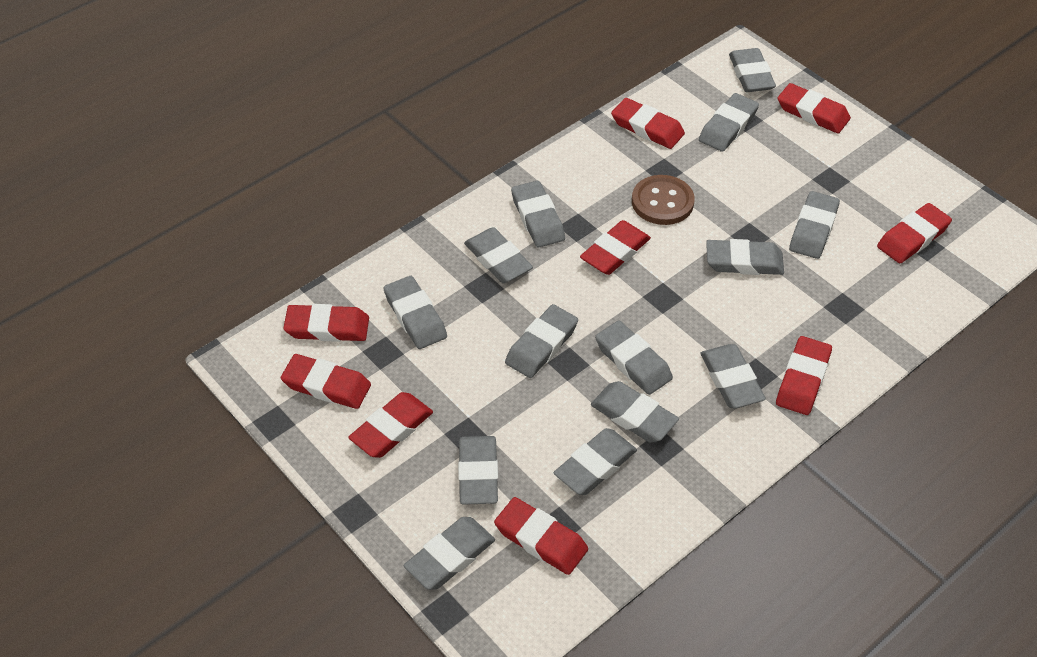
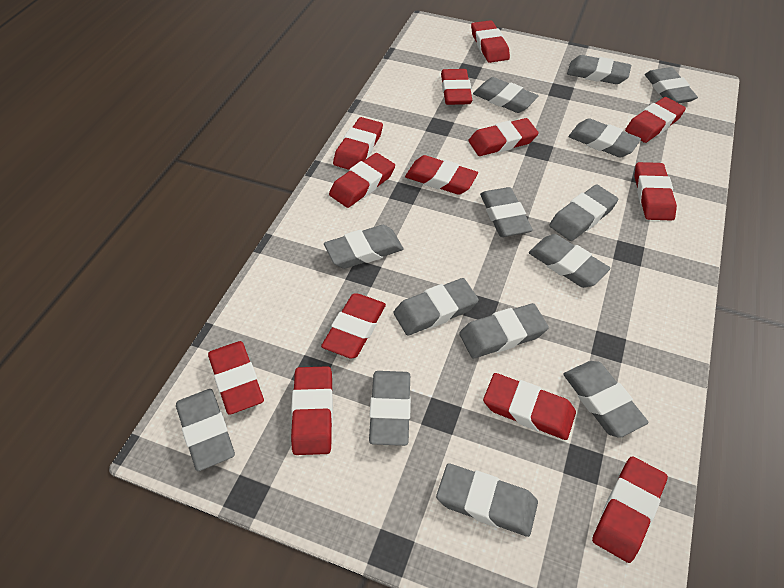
brown button: 1 -> 0
red eraser: 9 -> 13

